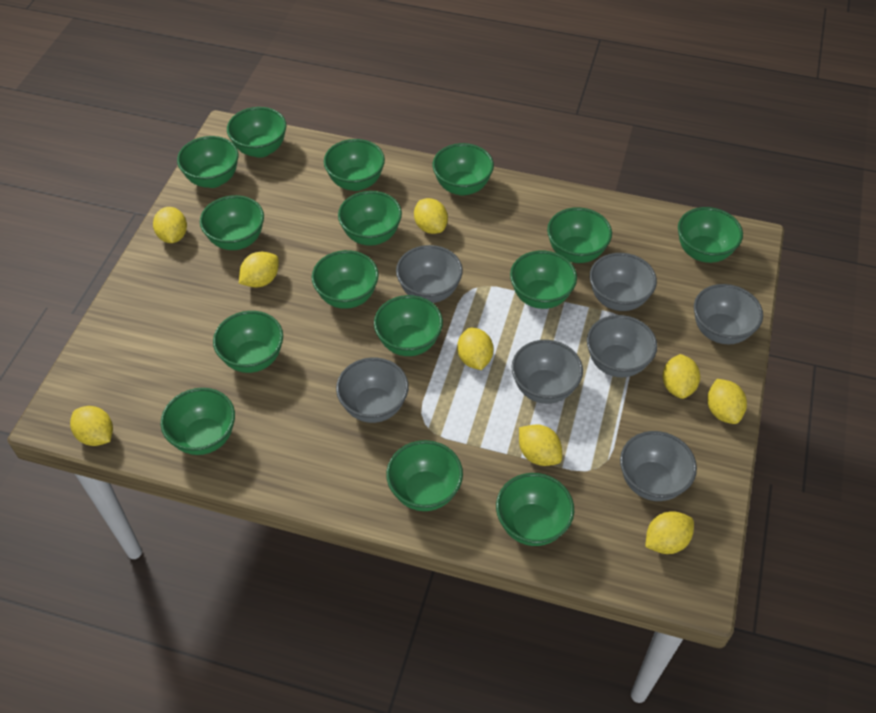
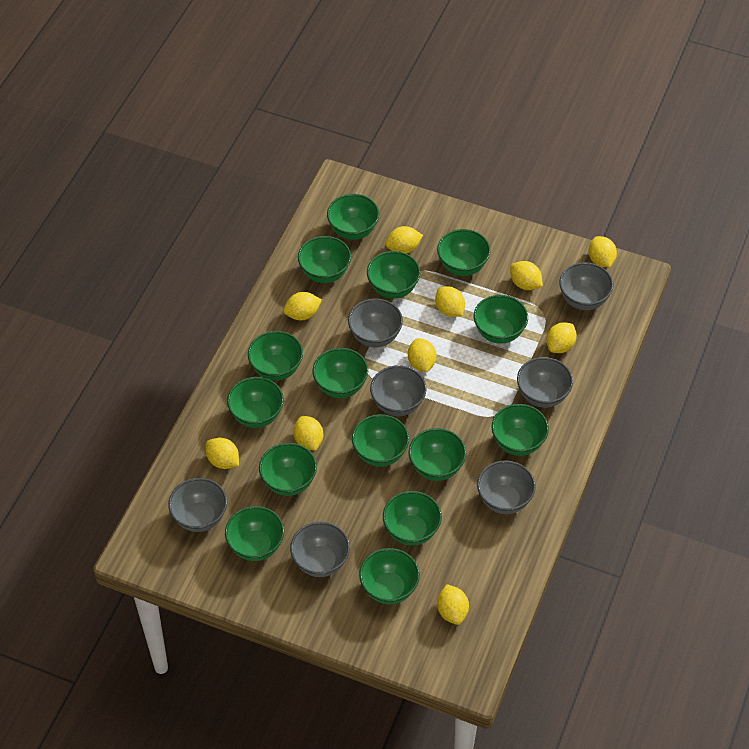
yellow lemon: 9 -> 10

